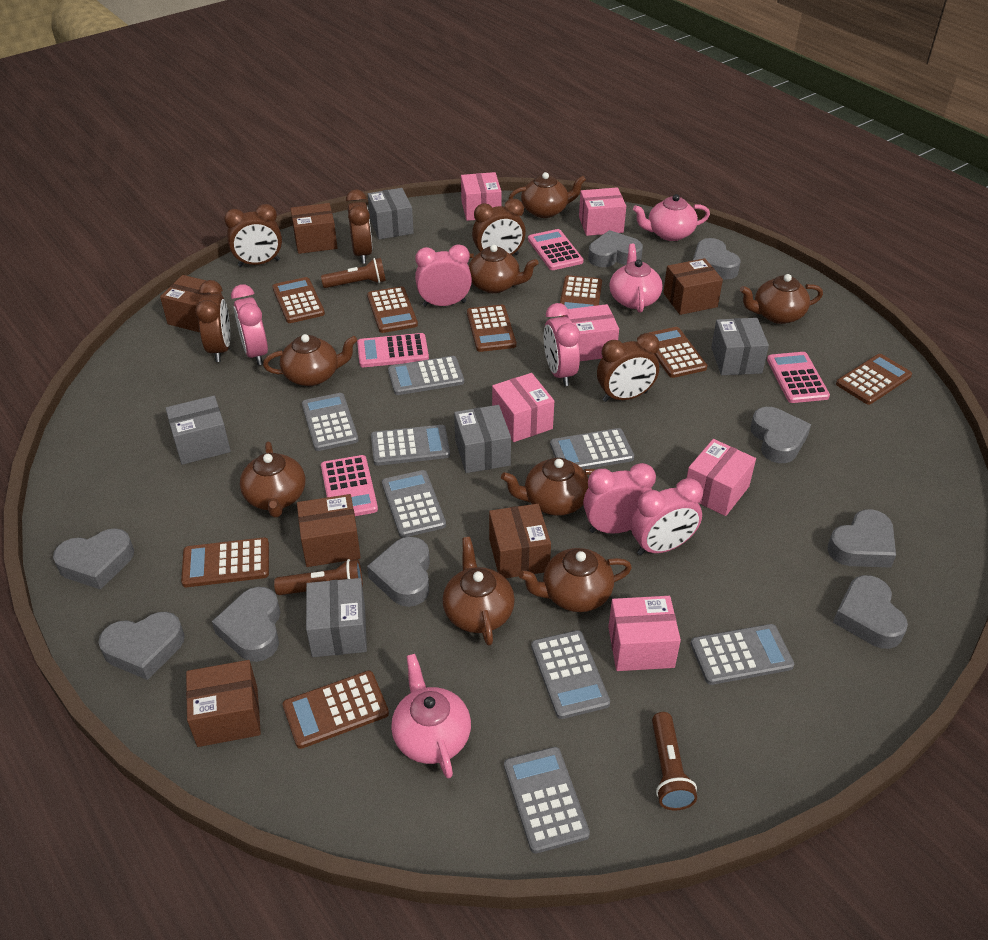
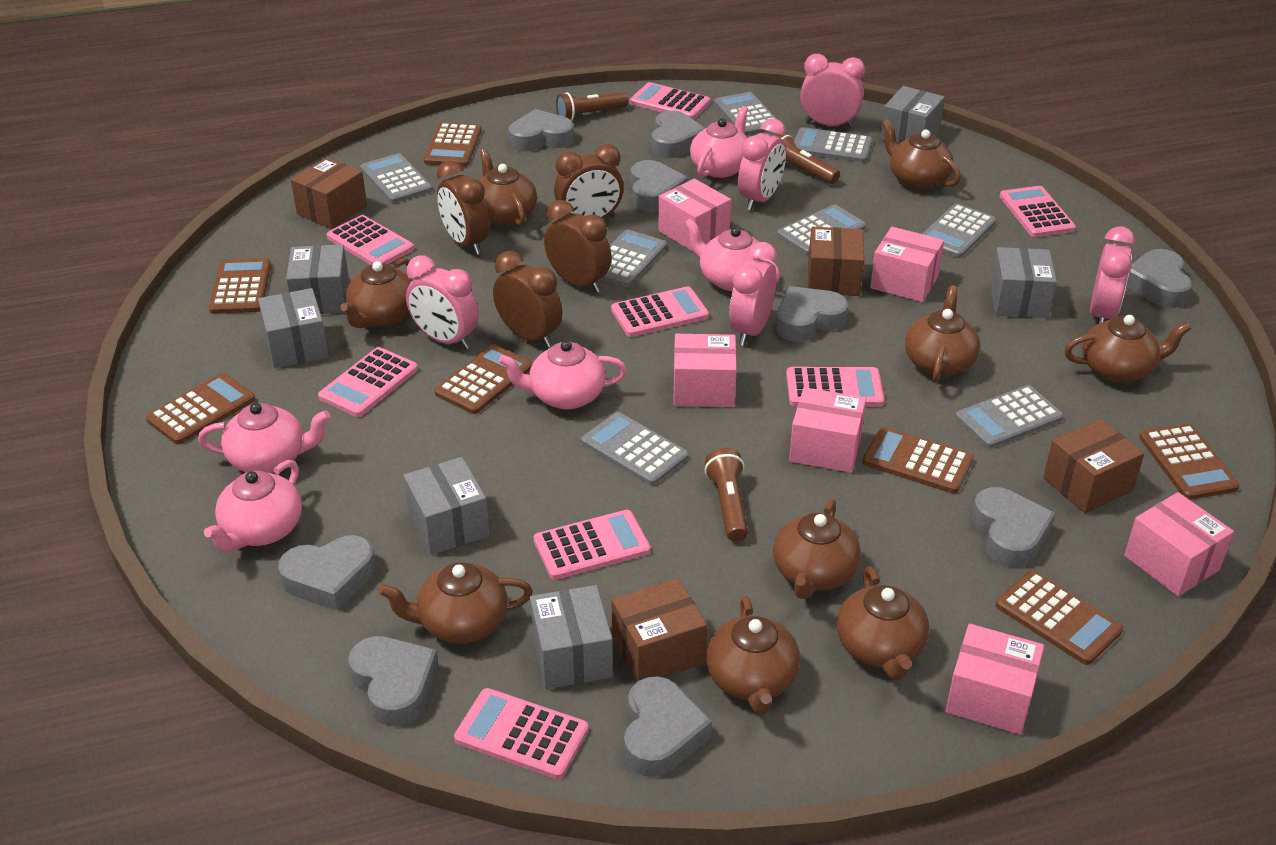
brown box: 6 -> 4
brown calculator: 8 -> 7
brown clock: 5 -> 4
brown teapot: 8 -> 9
grey box: 5 -> 6
pink calculator: 4 -> 8
pink teapot: 3 -> 5

